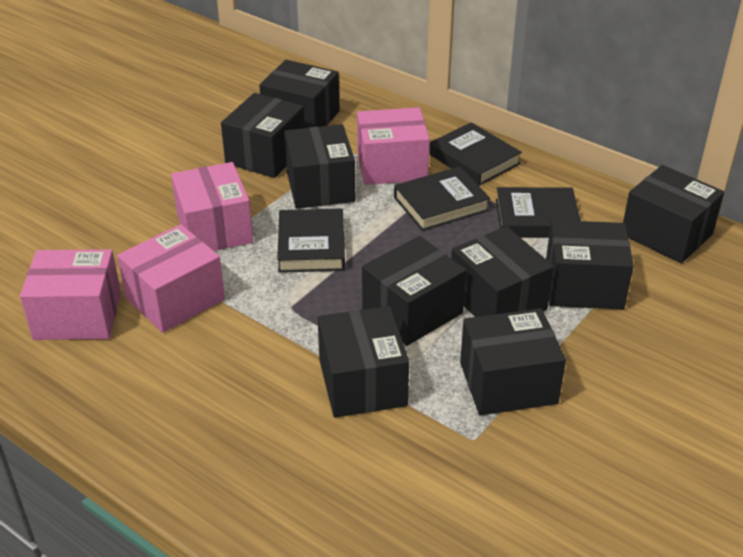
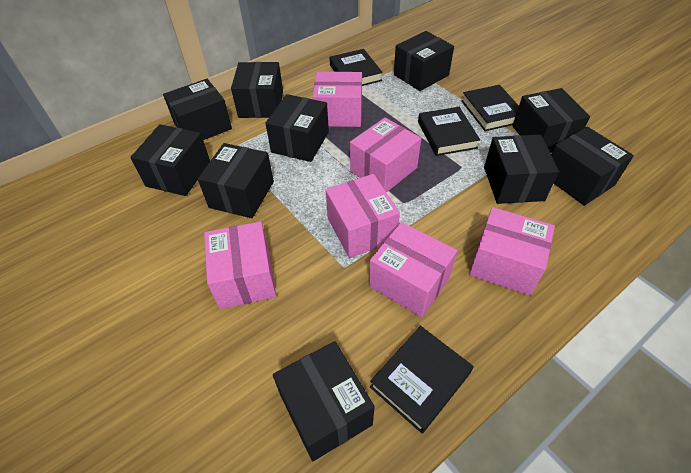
black box: 9 -> 10
pink box: 4 -> 6

